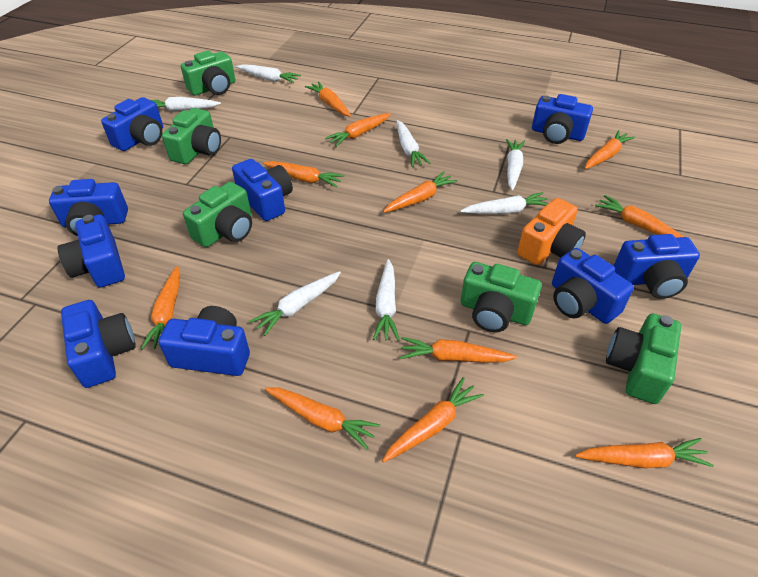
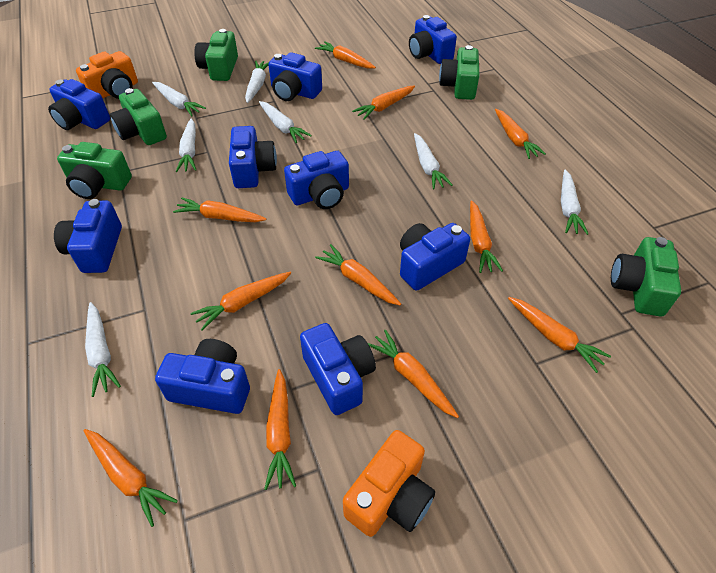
orange camera: 1 -> 2

